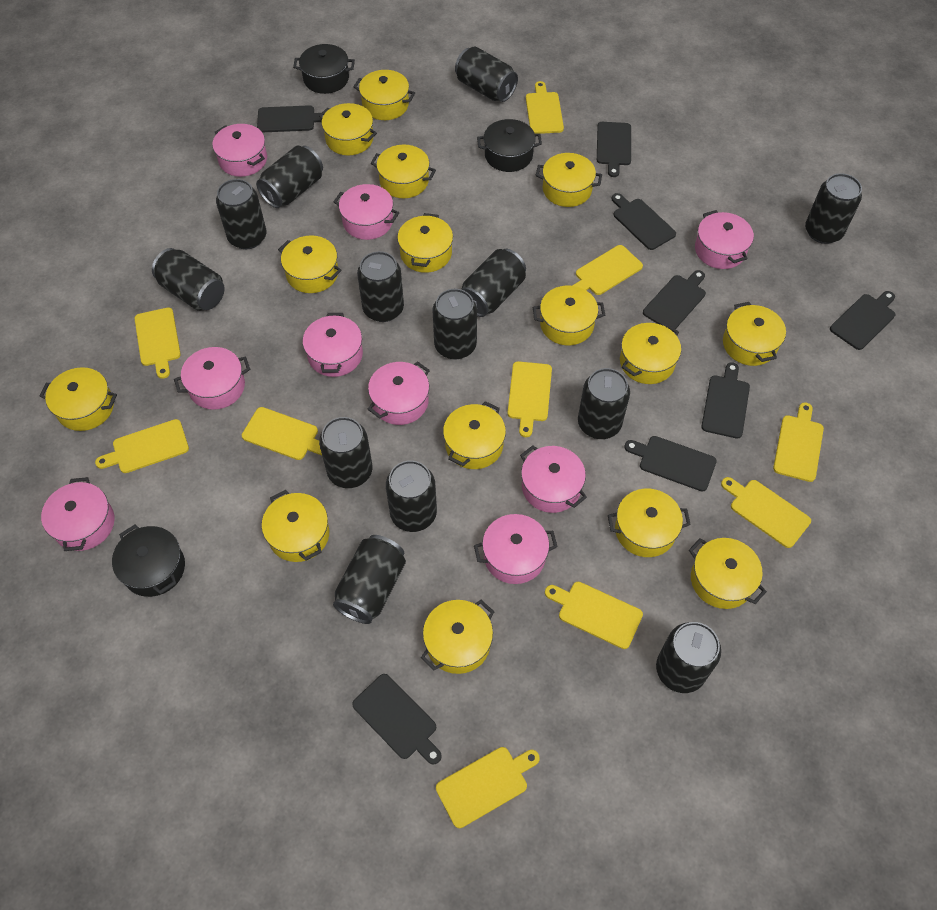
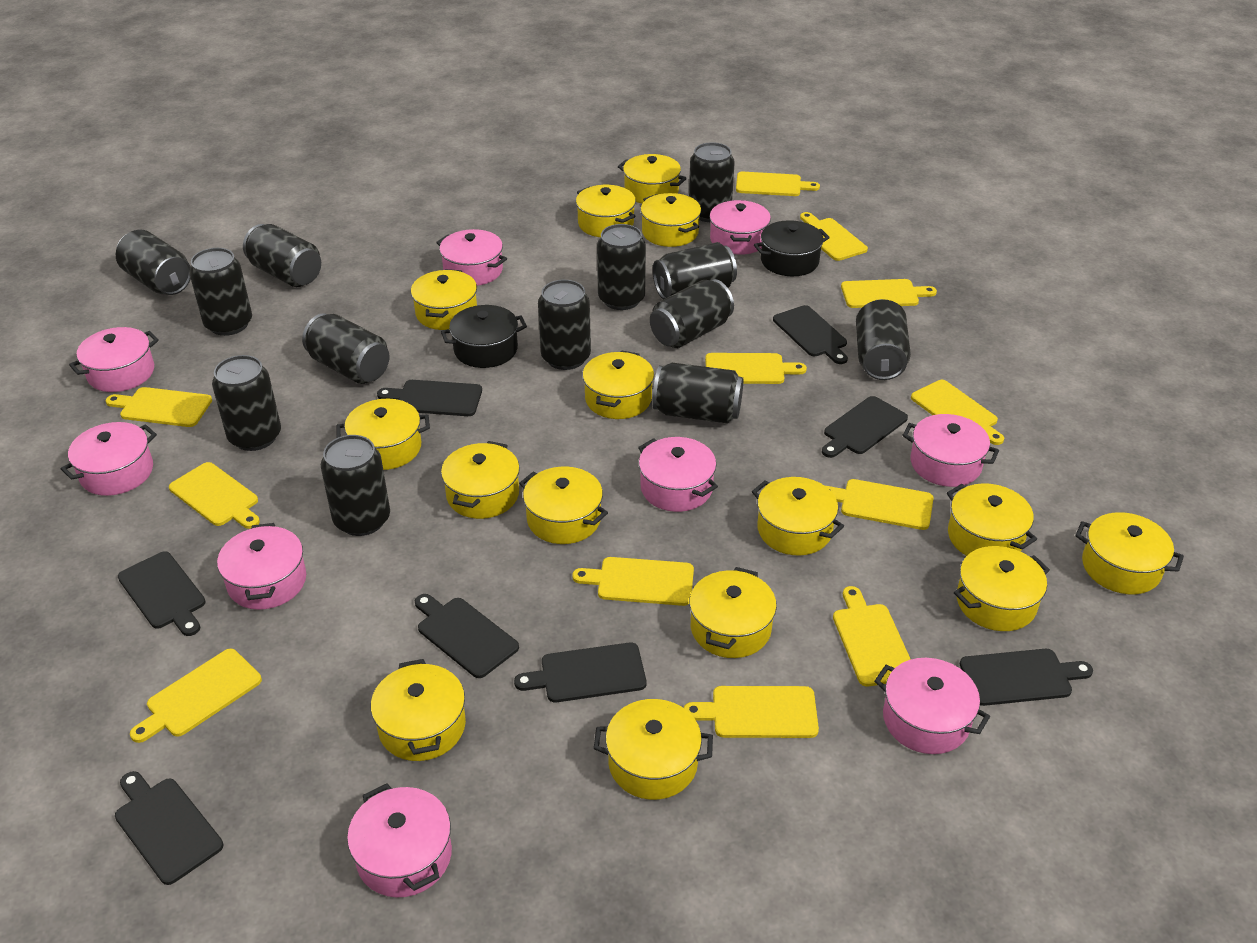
black pot: 3 -> 2
yellow cutting board: 10 -> 12

